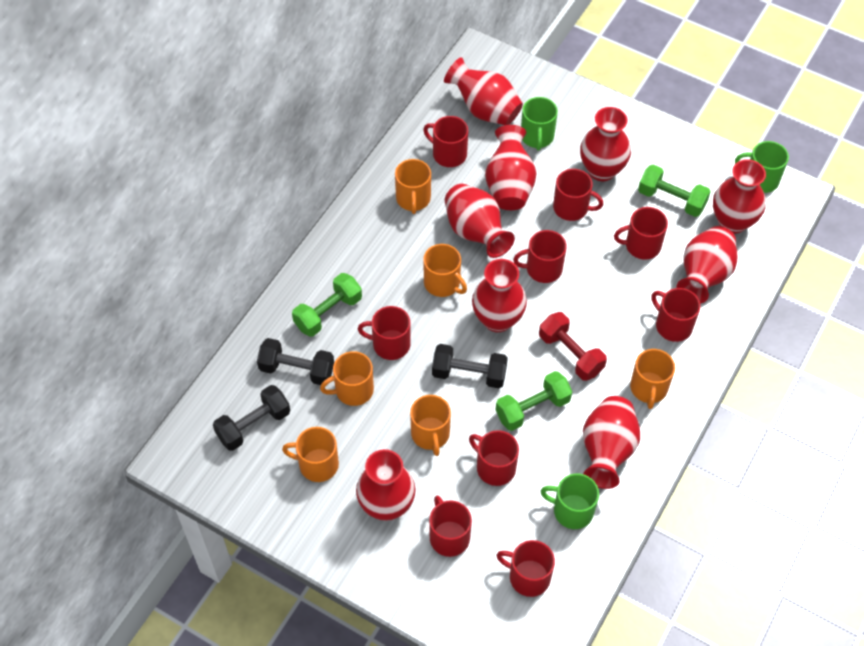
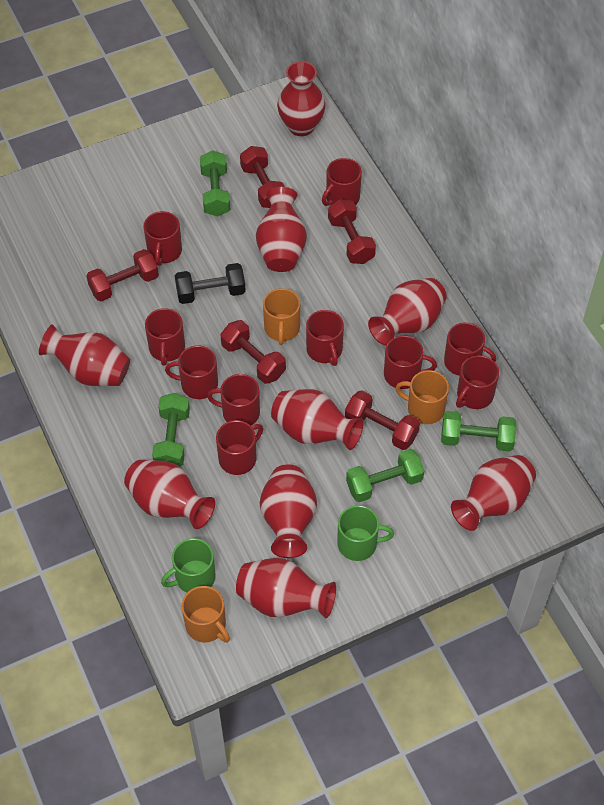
black dumbbell: 3 -> 1
green dumbbell: 3 -> 4
green mug: 3 -> 2
orange mug: 6 -> 3
red dumbbell: 1 -> 5
red mug: 9 -> 10

